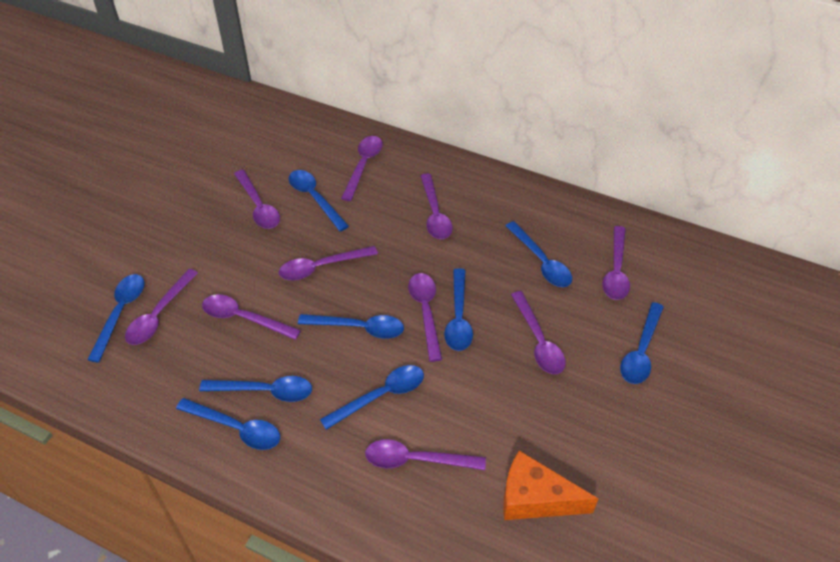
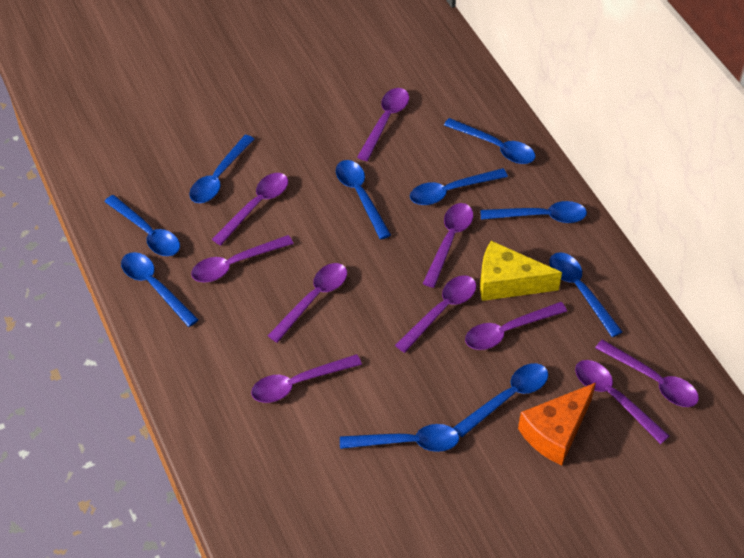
blue spoon: 9 -> 10
yellow cheese: 0 -> 1

